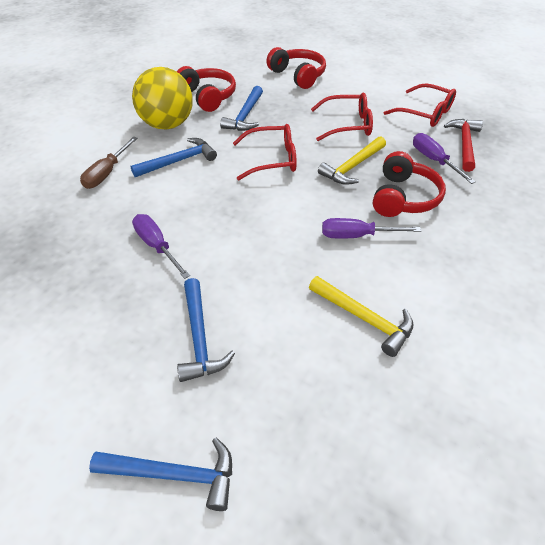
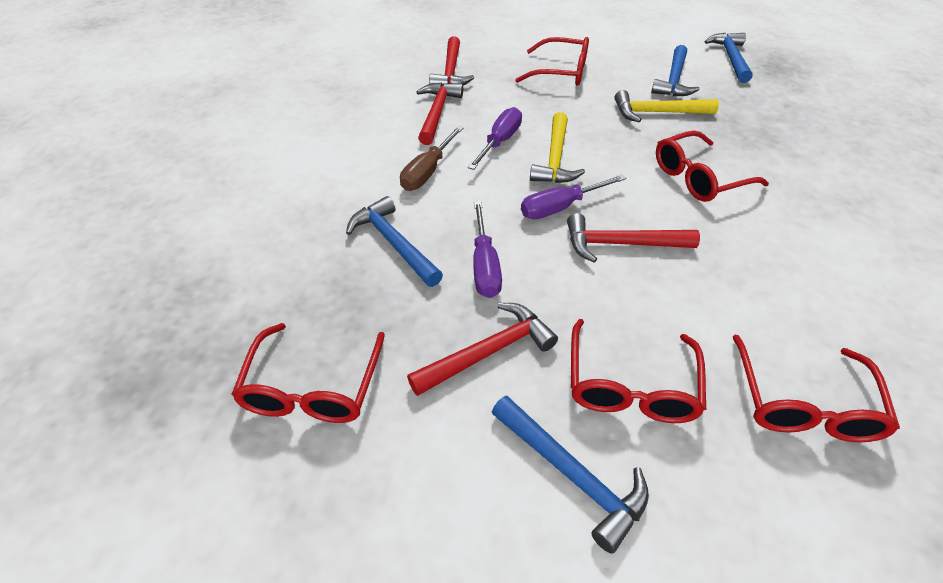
red glasses: 3 -> 5
red hammer: 1 -> 4
red headphones: 3 -> 0
yellow ball: 1 -> 0

